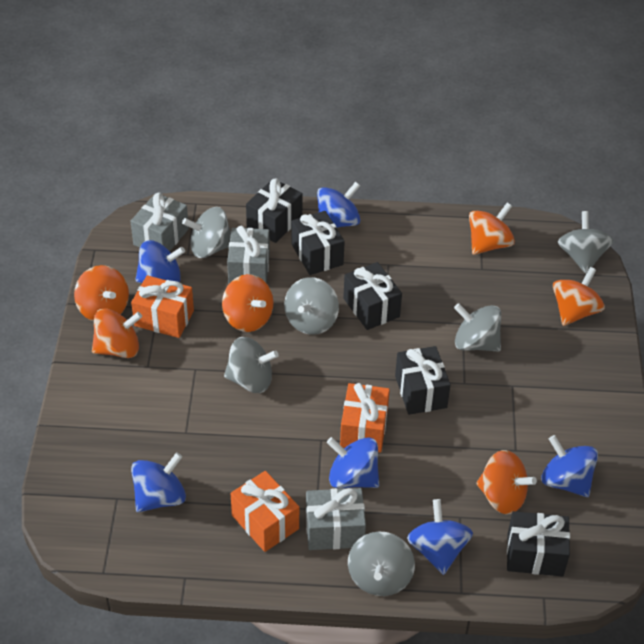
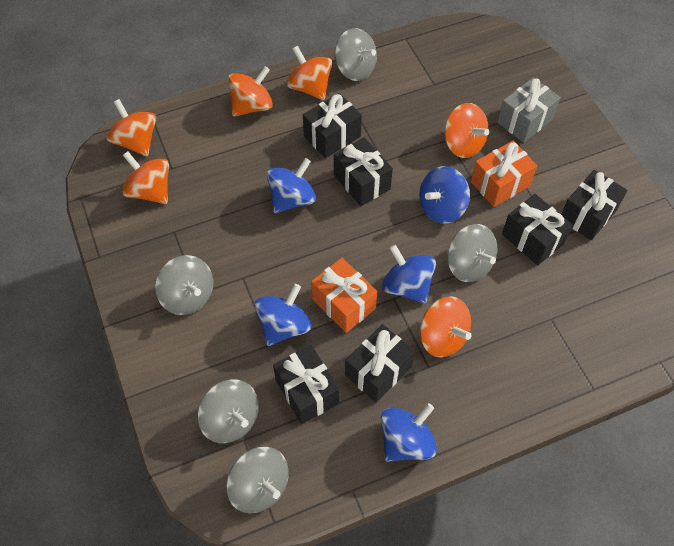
black gift: 5 -> 6
blue spinning top: 6 -> 5
grey gift: 3 -> 1
grey spinning top: 6 -> 5
orange gift: 3 -> 2

